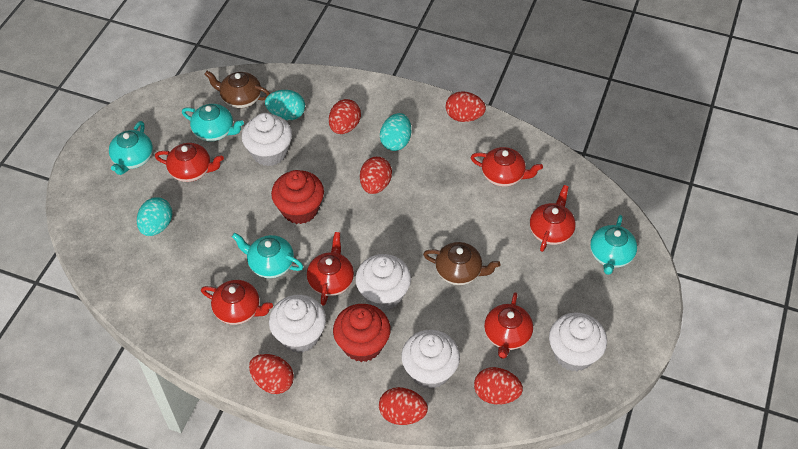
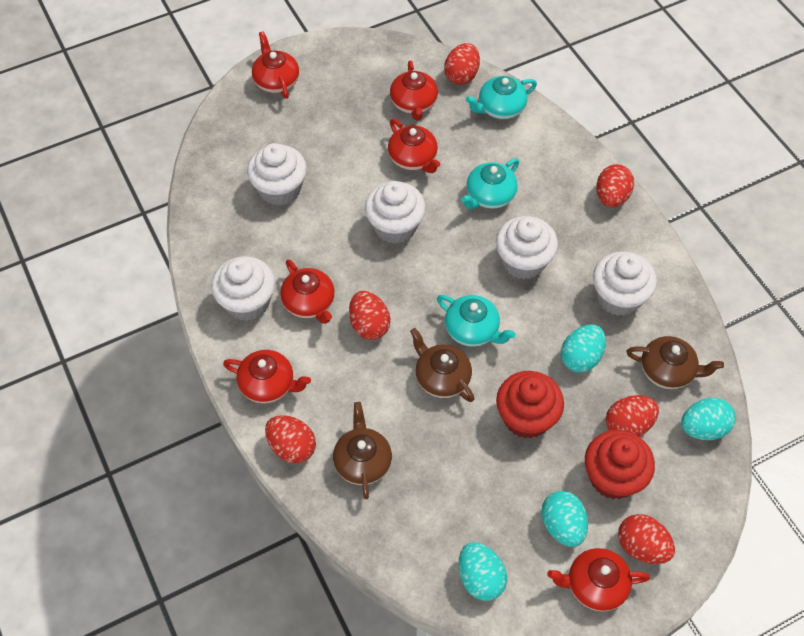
brown teapot: 2 -> 3
turquoise egg: 3 -> 4
turquoise teapot: 4 -> 3

